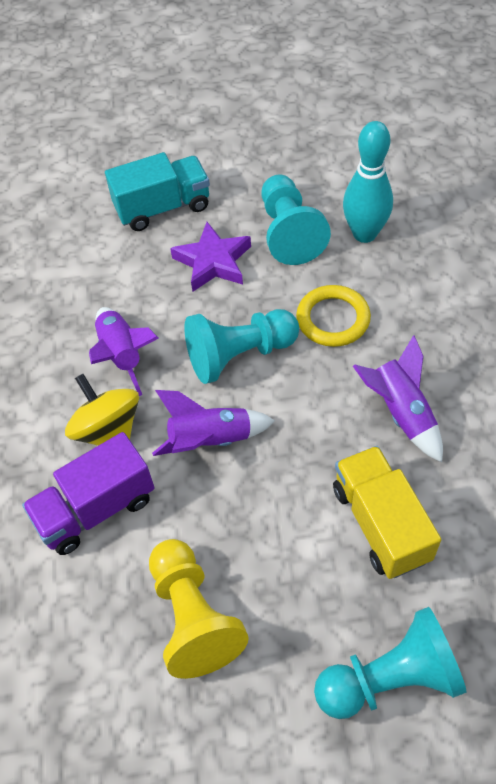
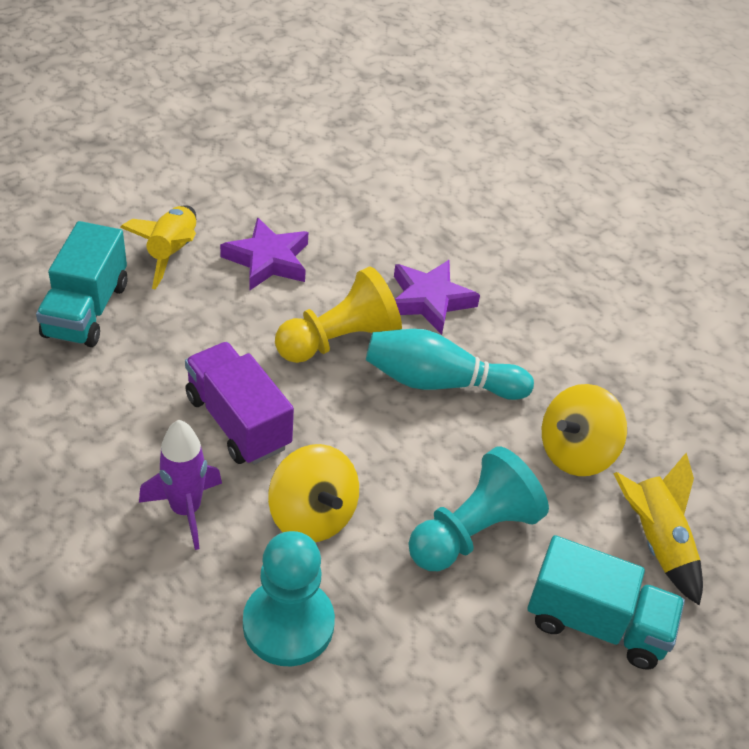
purple rocket: 3 -> 1
purple star: 1 -> 2
turquoise pawn: 3 -> 2
turquoise truck: 1 -> 2
yellow ring: 1 -> 0
yellow rocket: 0 -> 2
yellow spinning top: 1 -> 2
yellow truck: 1 -> 0

